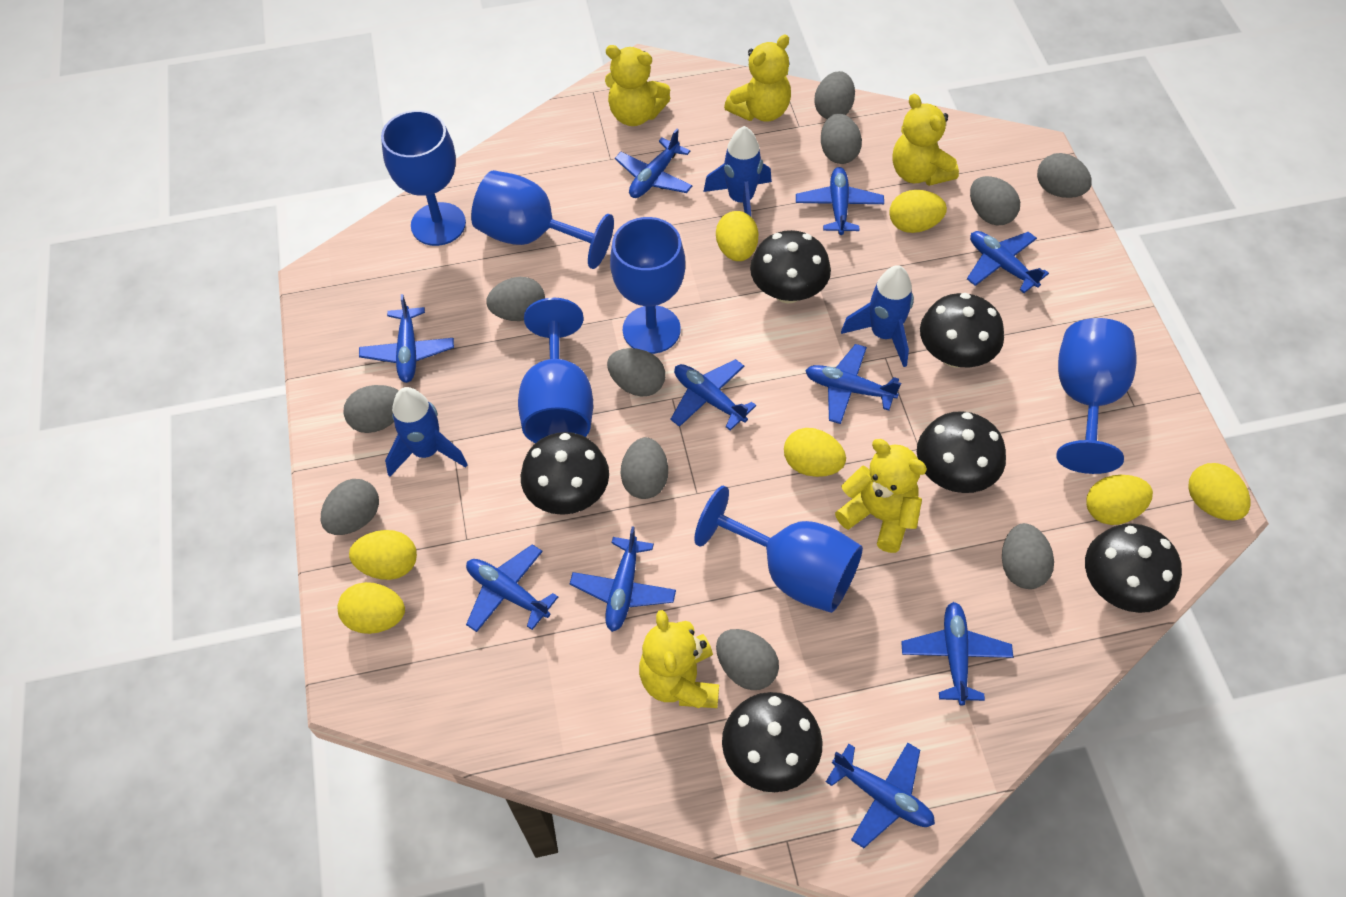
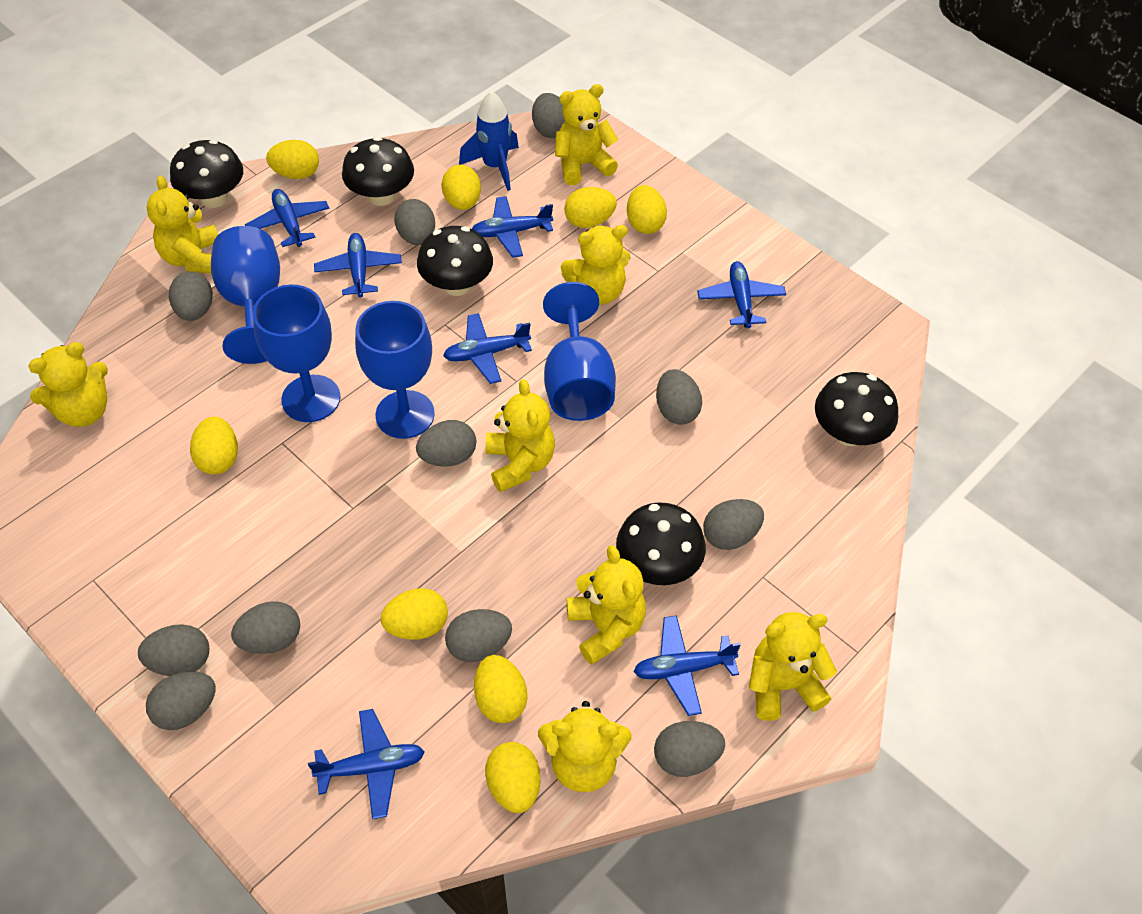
black mushroom: 6 -> 5
blue goblet: 6 -> 4
blue plane: 10 -> 7
blue rocket: 3 -> 1
yellow egg: 7 -> 8
yellow teddy bear: 5 -> 8

